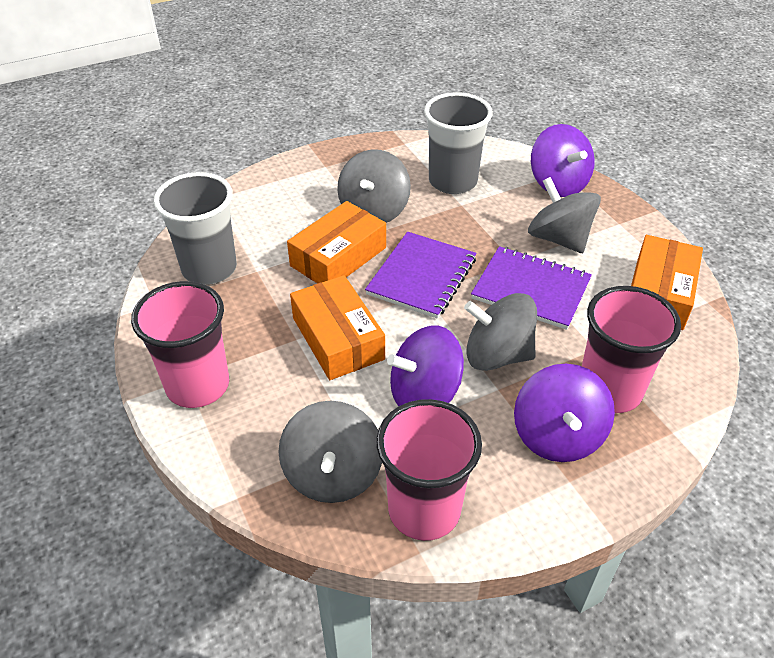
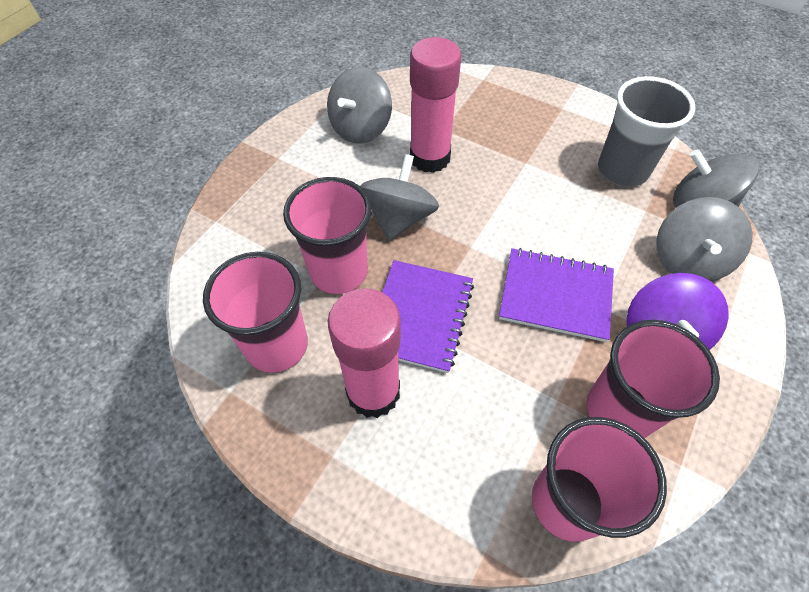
grey cup: 2 -> 1
orange box: 3 -> 0
pink cup: 3 -> 4
pink glue stick: 0 -> 2
purple spinning top: 3 -> 1

